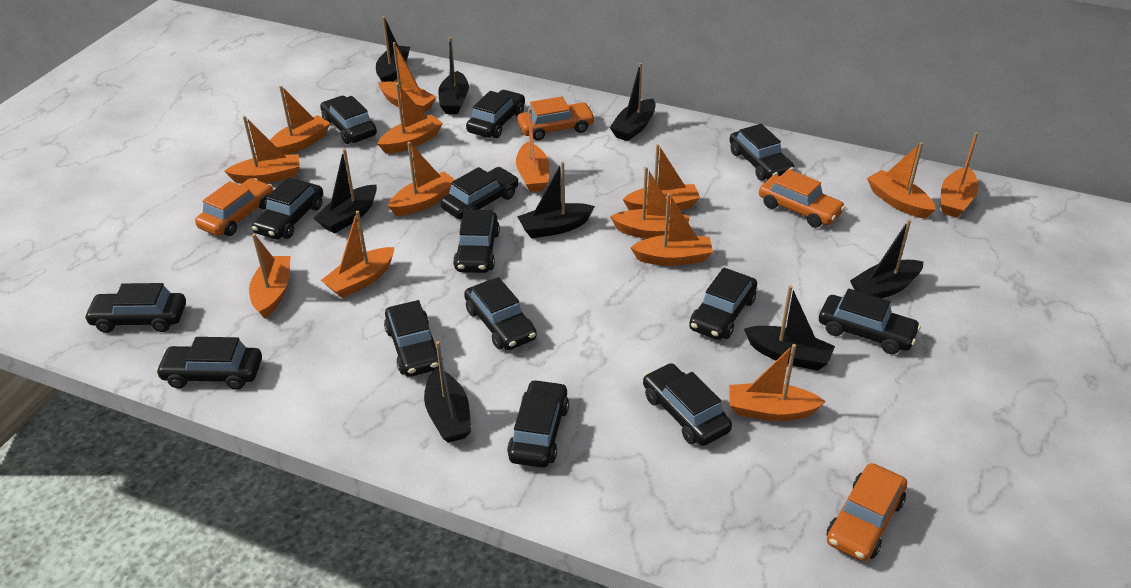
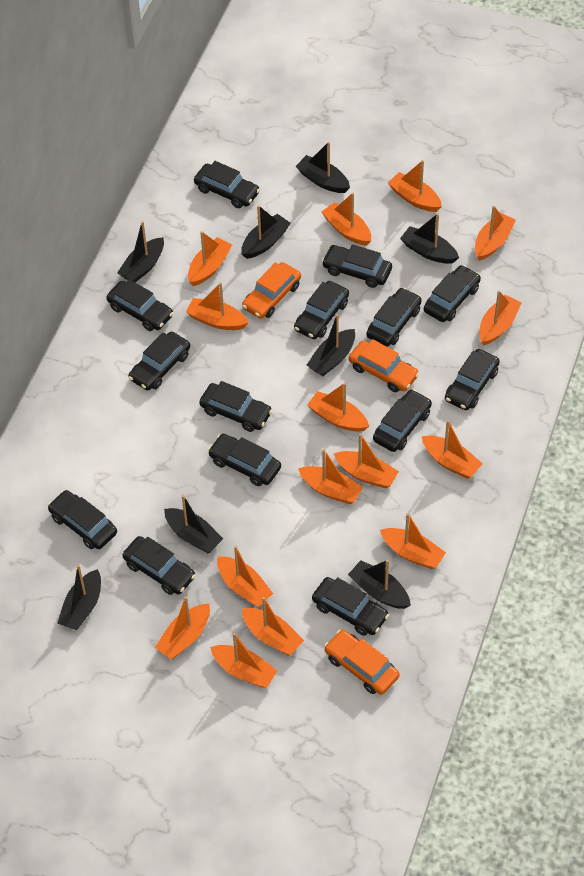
orange boat: 14 -> 15
orange car: 4 -> 3

